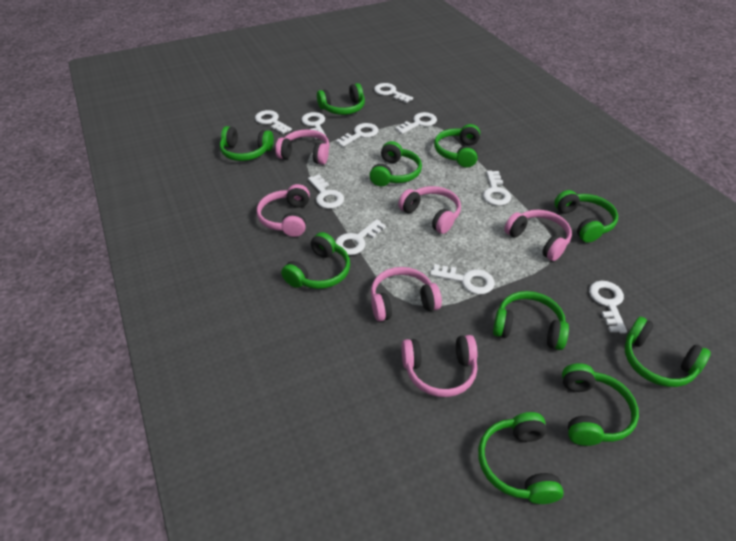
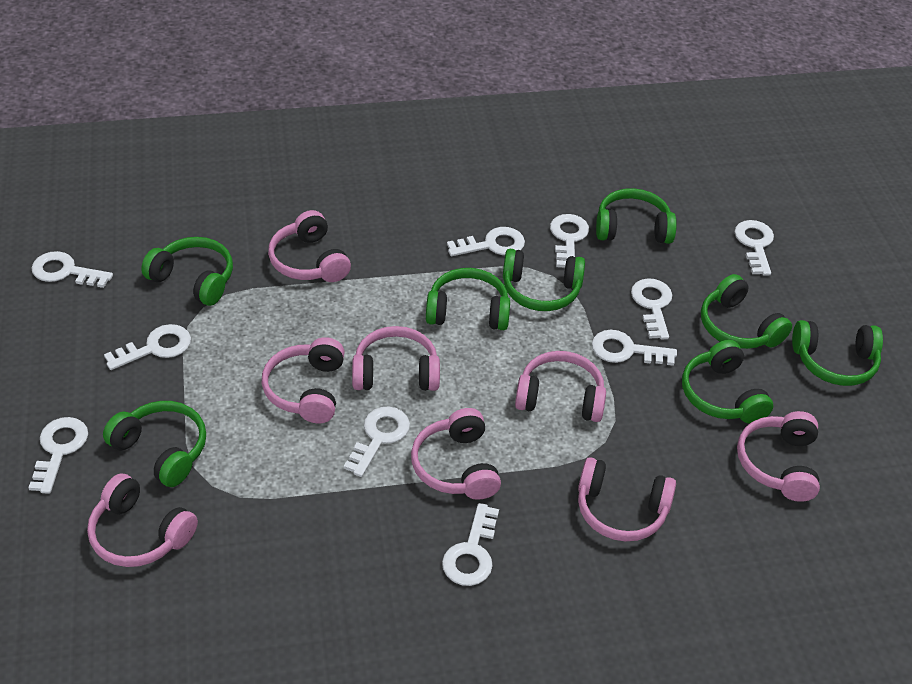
green headphones: 10 -> 8
pink headphones: 6 -> 8

